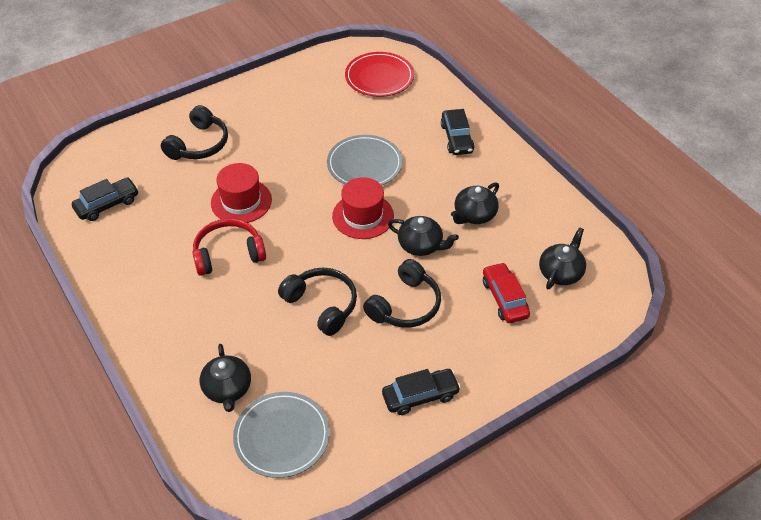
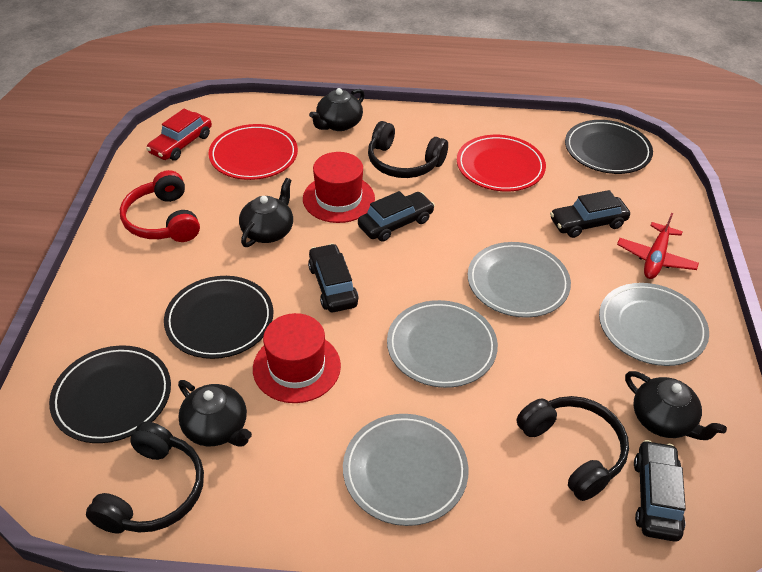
black car: 3 -> 4
black plate: 0 -> 3
grey plate: 2 -> 4
red plane: 0 -> 1
red plate: 1 -> 2

